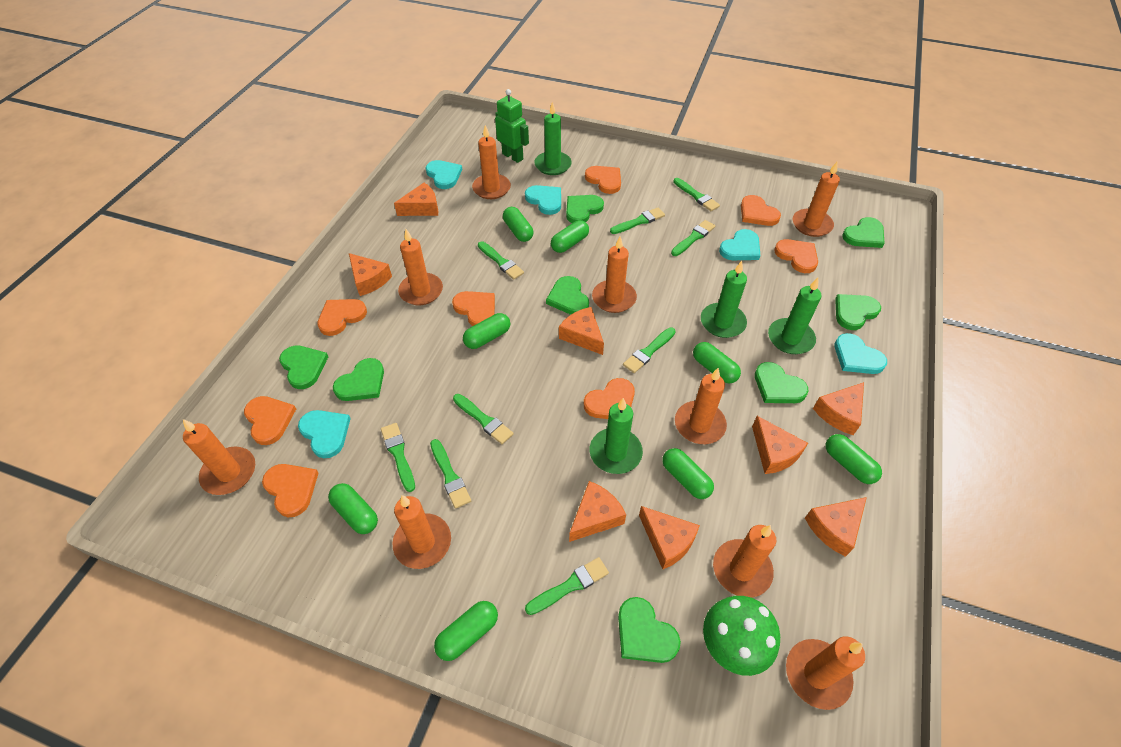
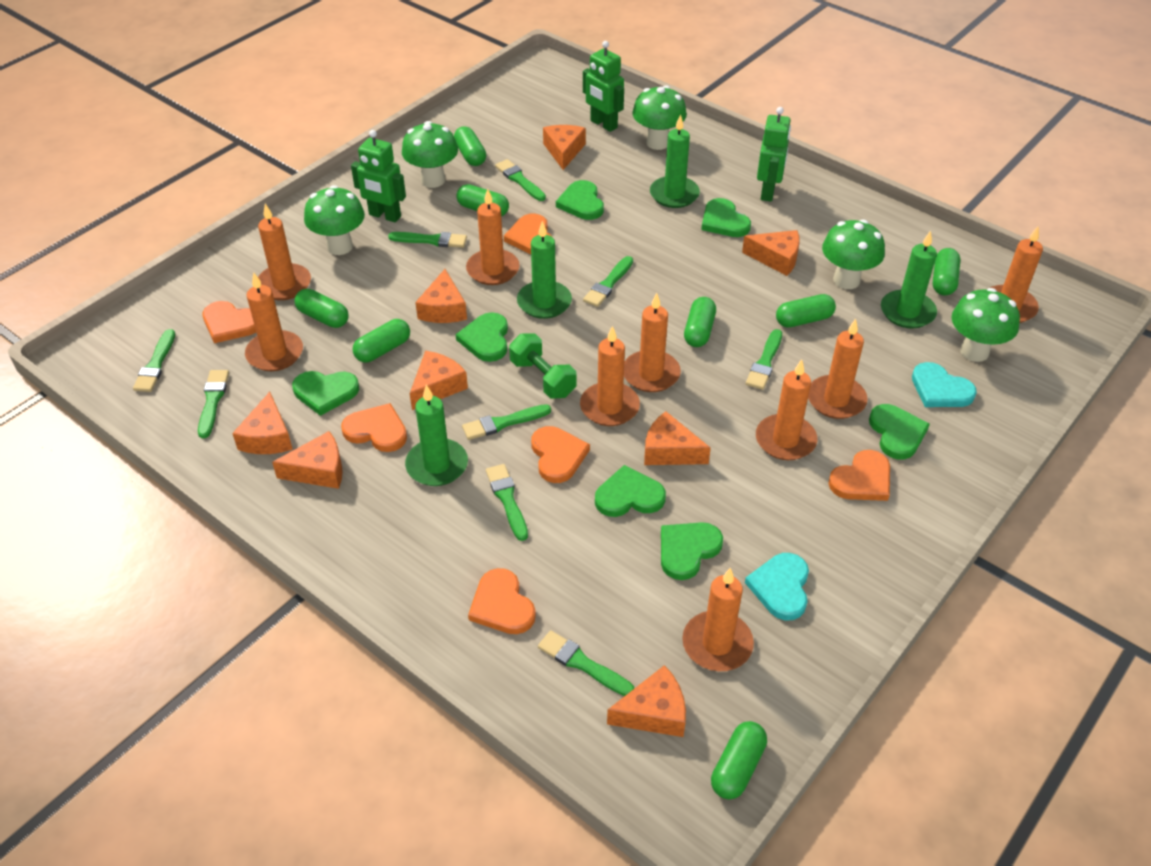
green dumbbell: 0 -> 1
green heart: 8 -> 7
green mushroom: 1 -> 5
green robot: 1 -> 3
orange heart: 8 -> 6
turquoise heart: 5 -> 2

